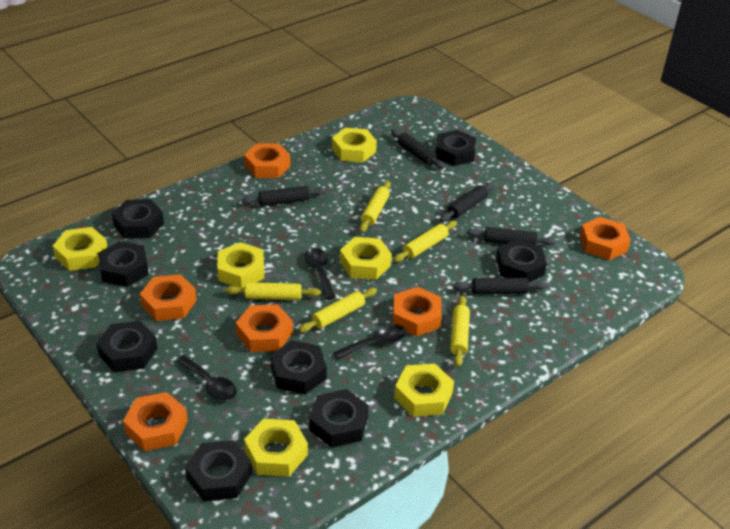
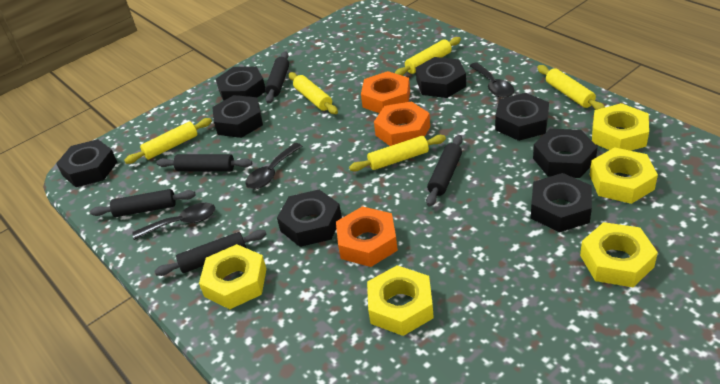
orange nut: 6 -> 3
yellow nut: 6 -> 5

